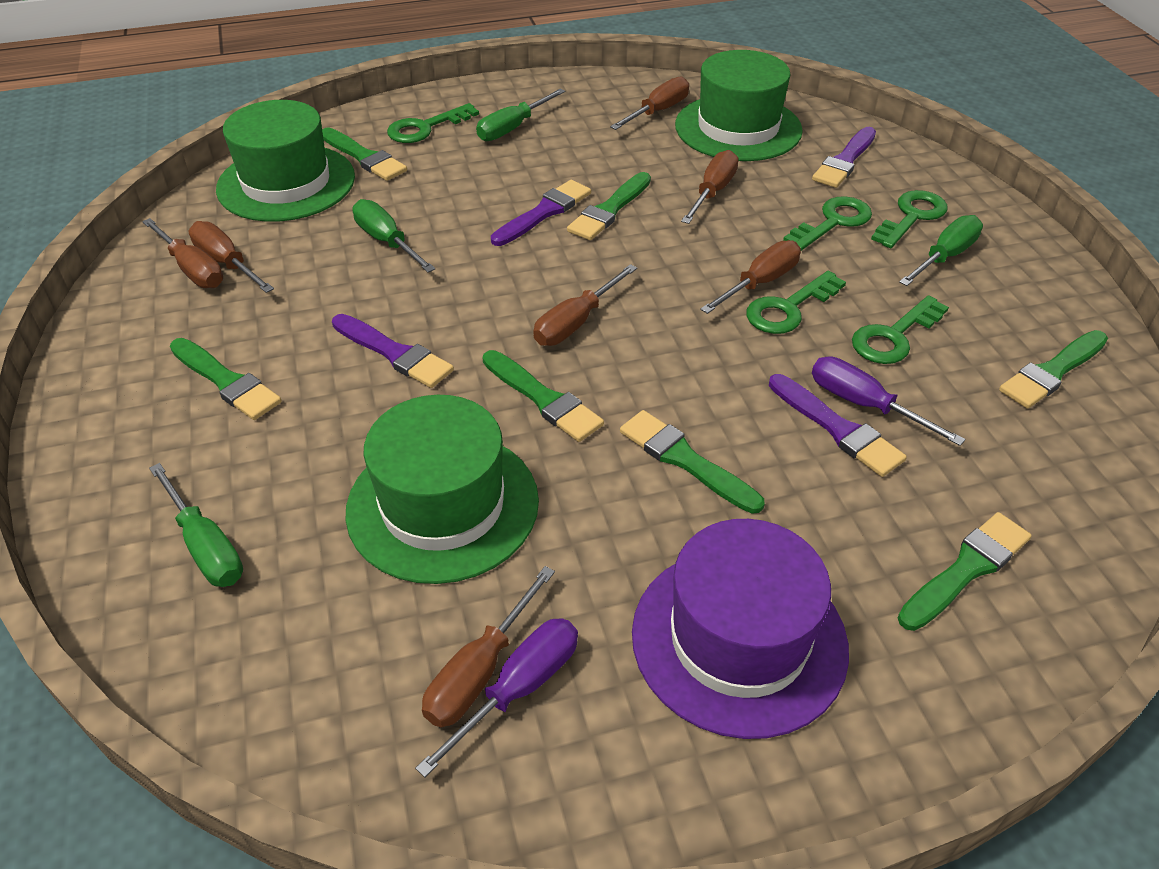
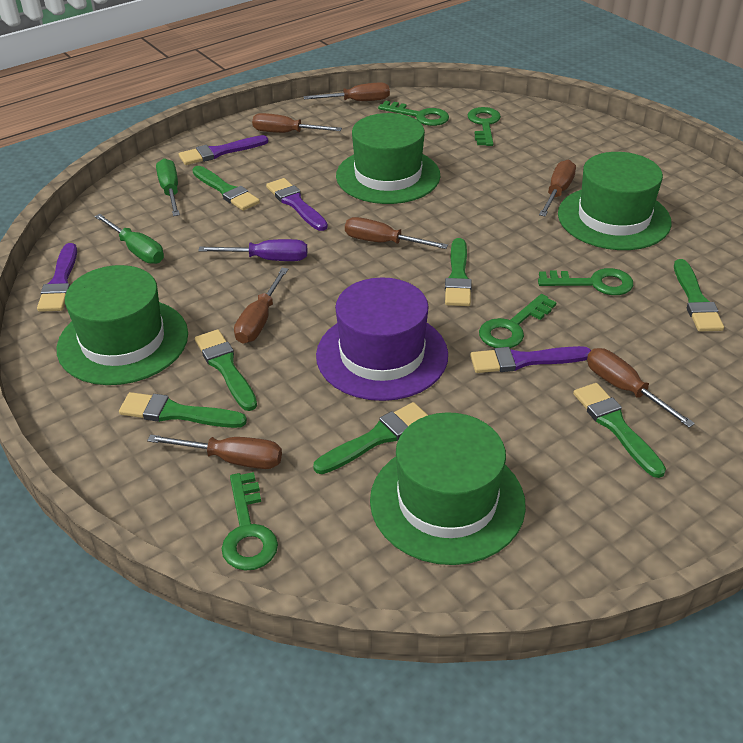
green hat: 3 -> 4
green screwdriver: 4 -> 2
purple screwdriver: 2 -> 1

